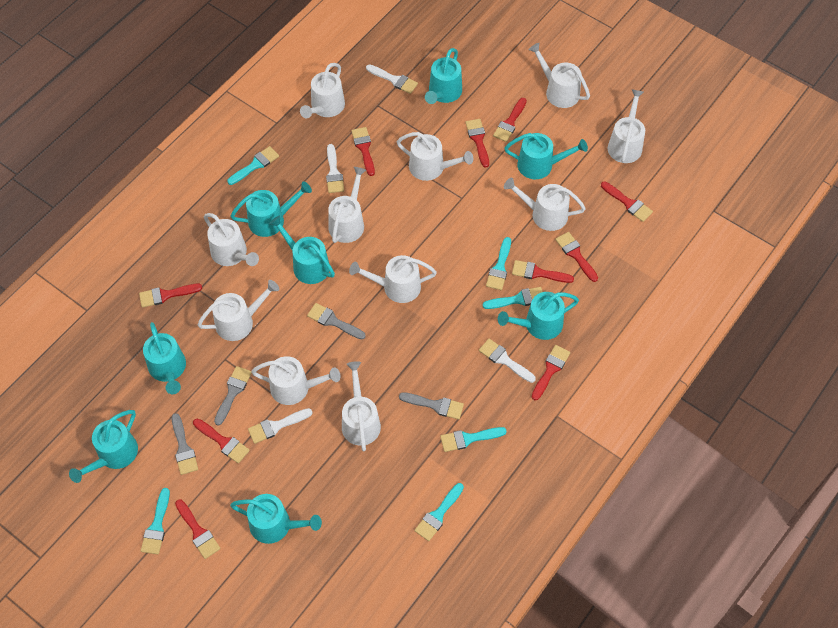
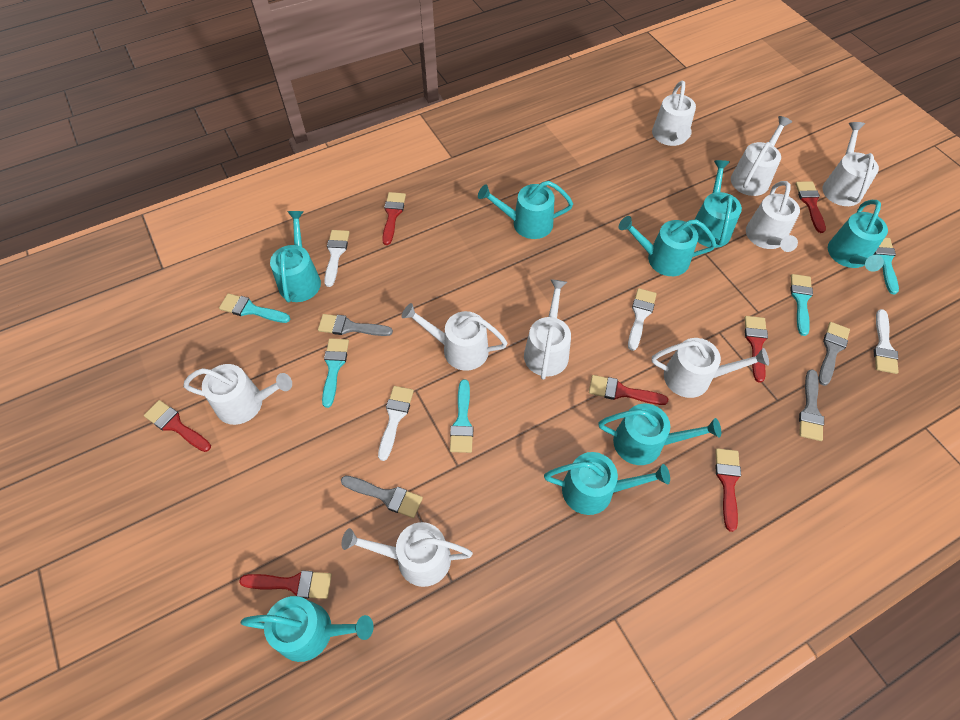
red brush: 10 -> 7
turquoise brush: 6 -> 5
white watering can: 11 -> 9

